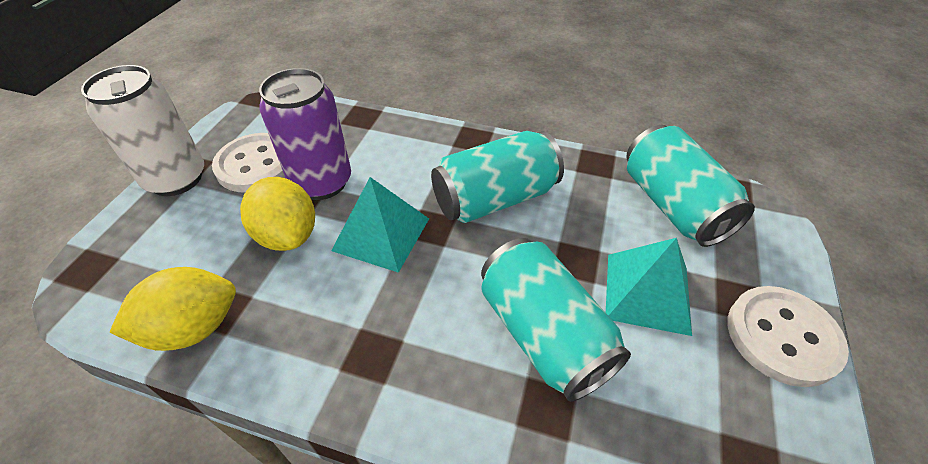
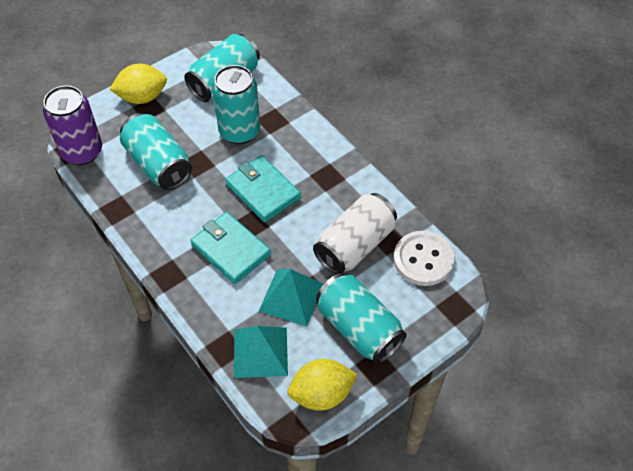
turquoise can: 3 -> 4
turquoise wallet: 0 -> 2
white button: 2 -> 1

